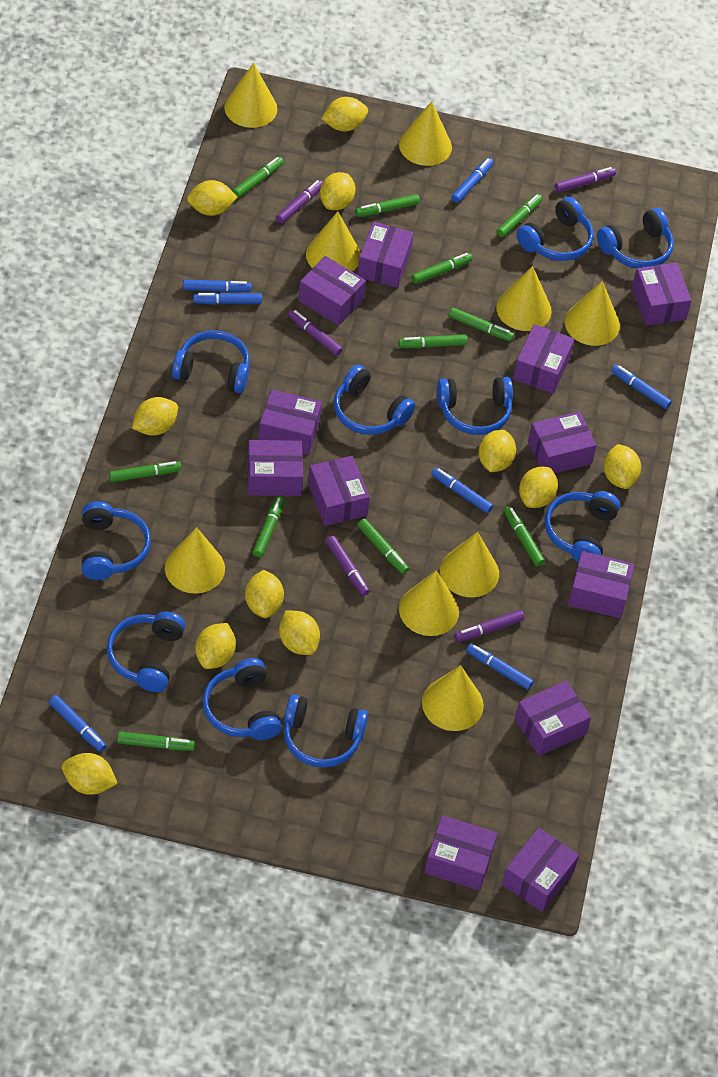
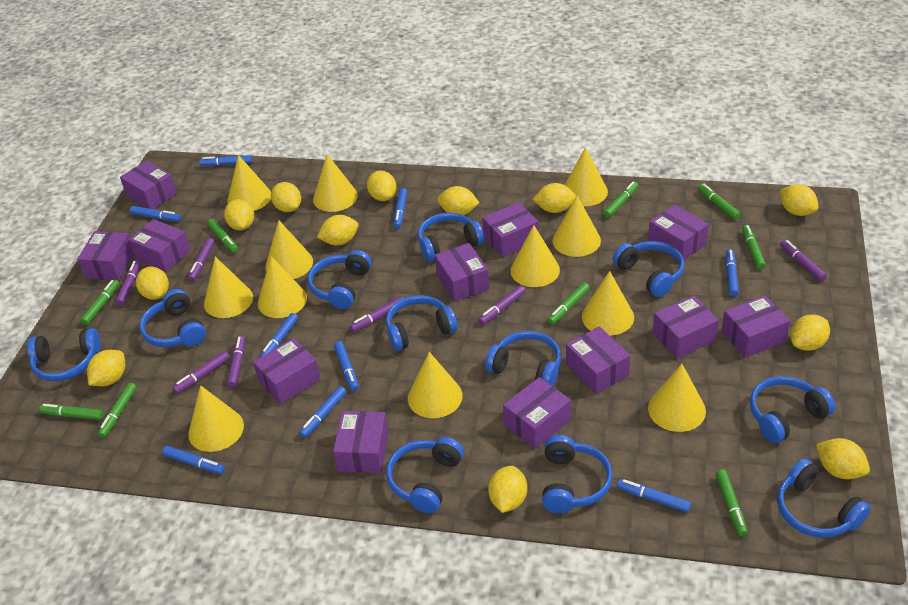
blue headphones: 10 -> 11
blue marker: 7 -> 9
green marker: 11 -> 9
purple marker: 5 -> 7
yellow cone: 9 -> 12
yellow lemon: 11 -> 12

